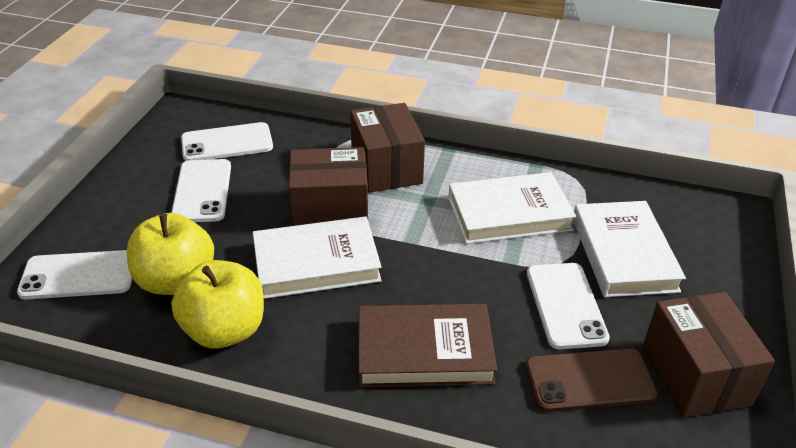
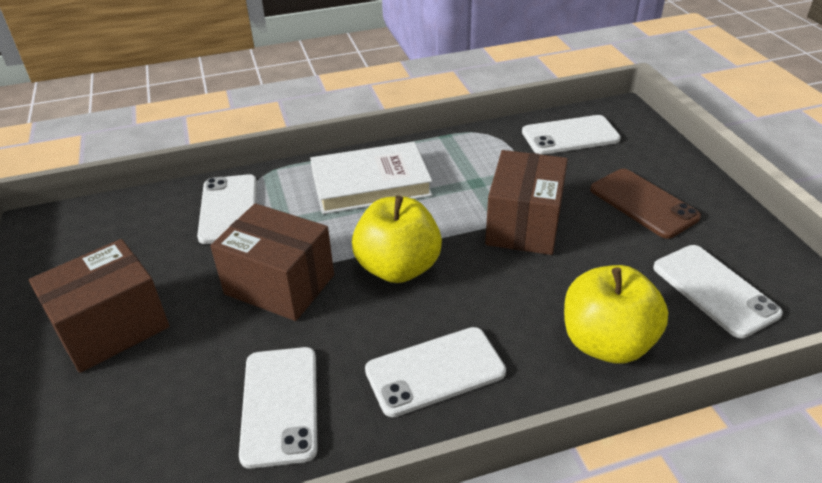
brown book: 1 -> 0
white book: 3 -> 1
white phone: 4 -> 5

